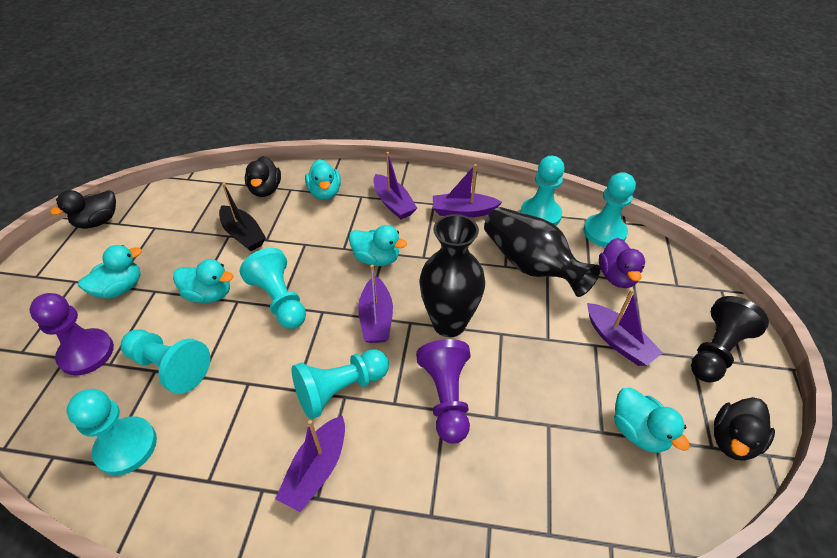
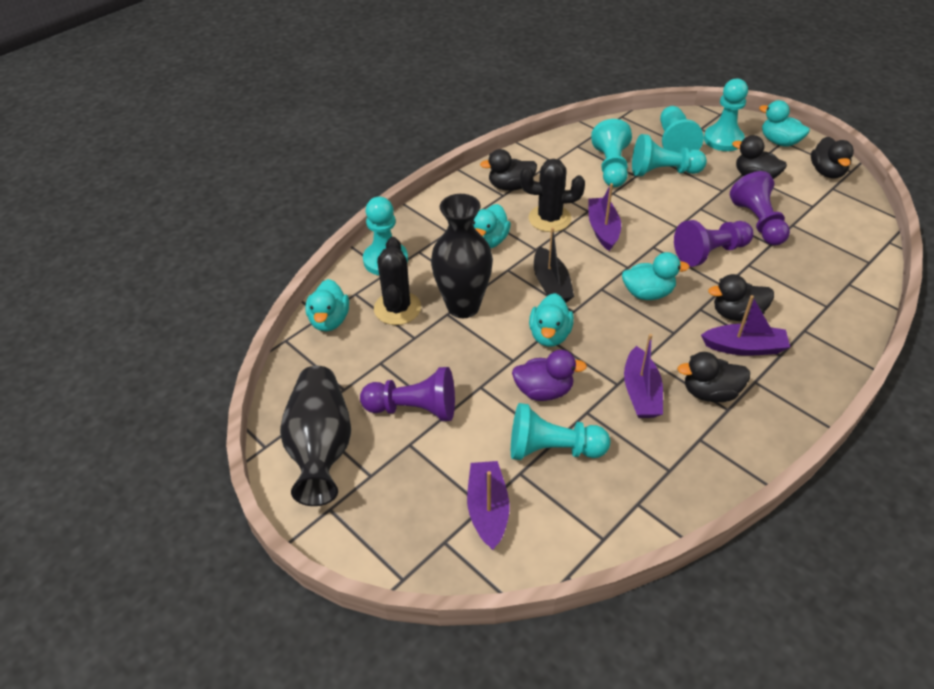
black cactus: 0 -> 2
black duck: 3 -> 5
black pawn: 1 -> 0
purple boat: 5 -> 4
purple pawn: 2 -> 3

